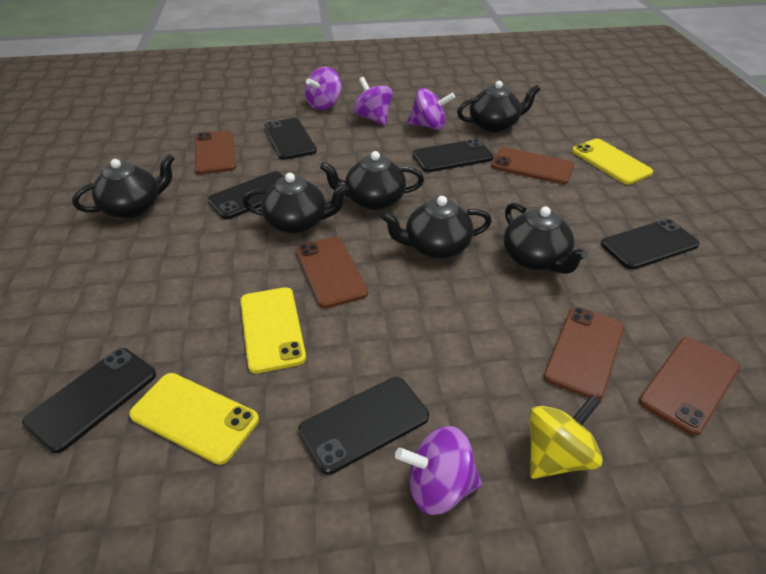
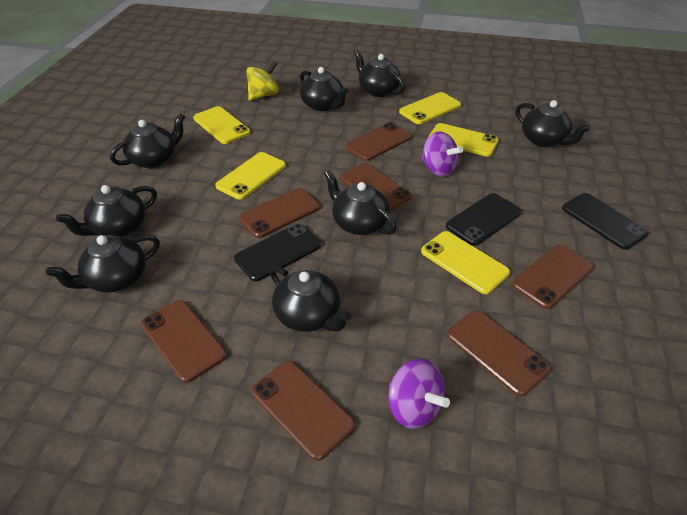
black phone: 6 -> 3
black teapot: 6 -> 8
brown phone: 5 -> 7
purple spinning top: 4 -> 2
yellow phone: 3 -> 5

